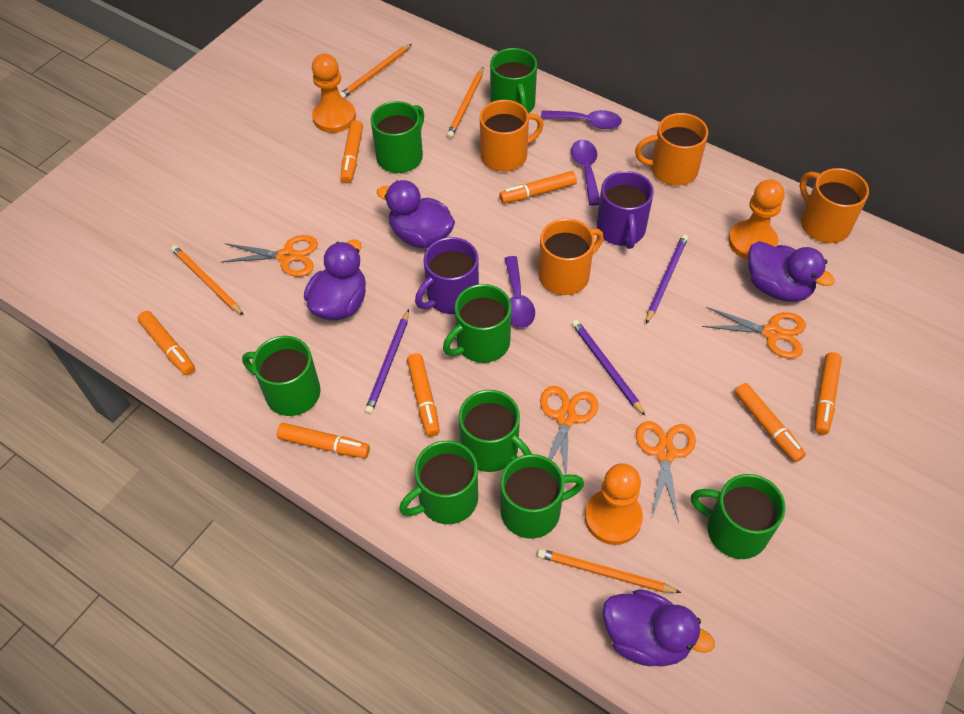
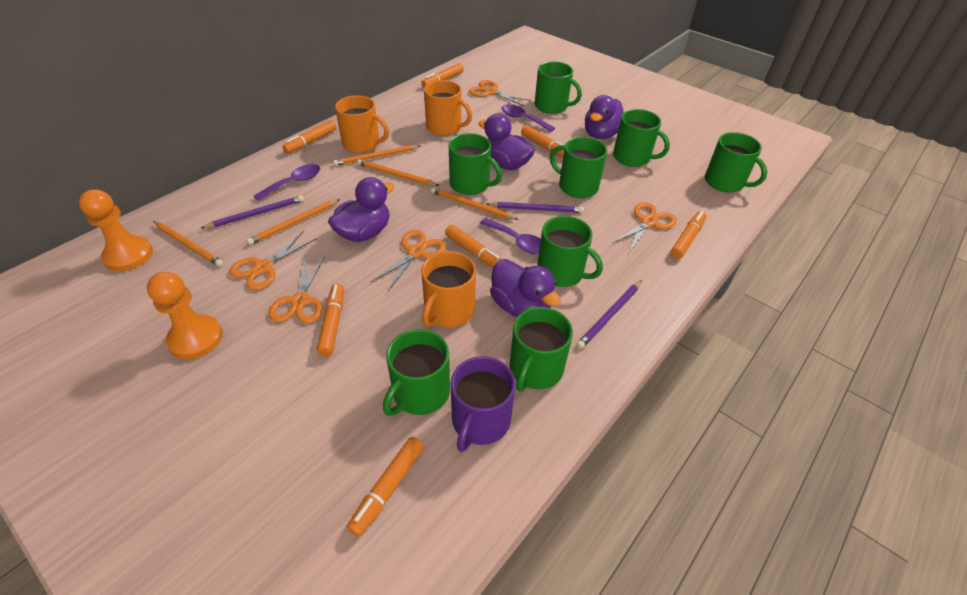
orange mug: 4 -> 3
orange pawn: 3 -> 2
orange pencil: 4 -> 5
orange scissors: 4 -> 5
purple mug: 2 -> 1

